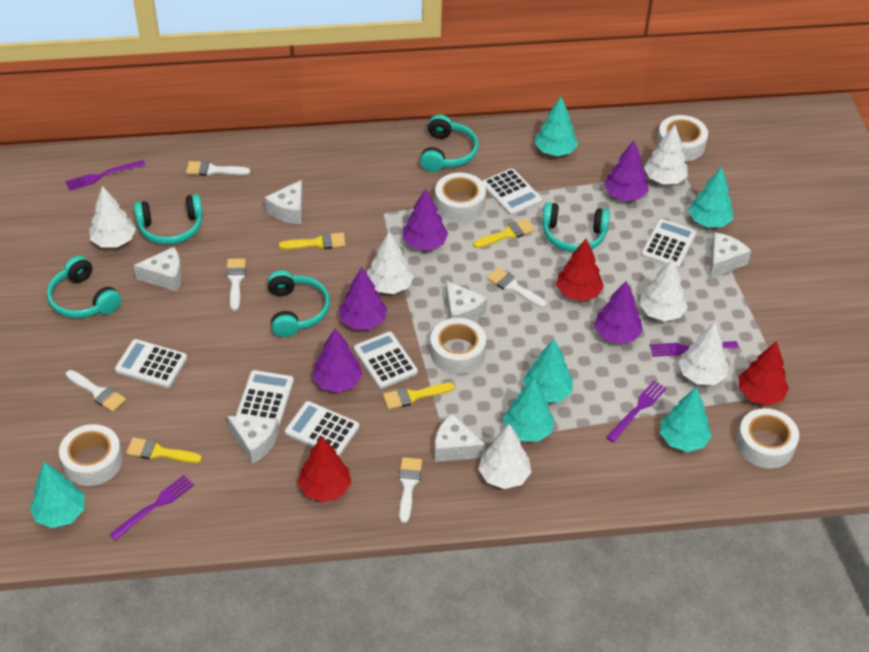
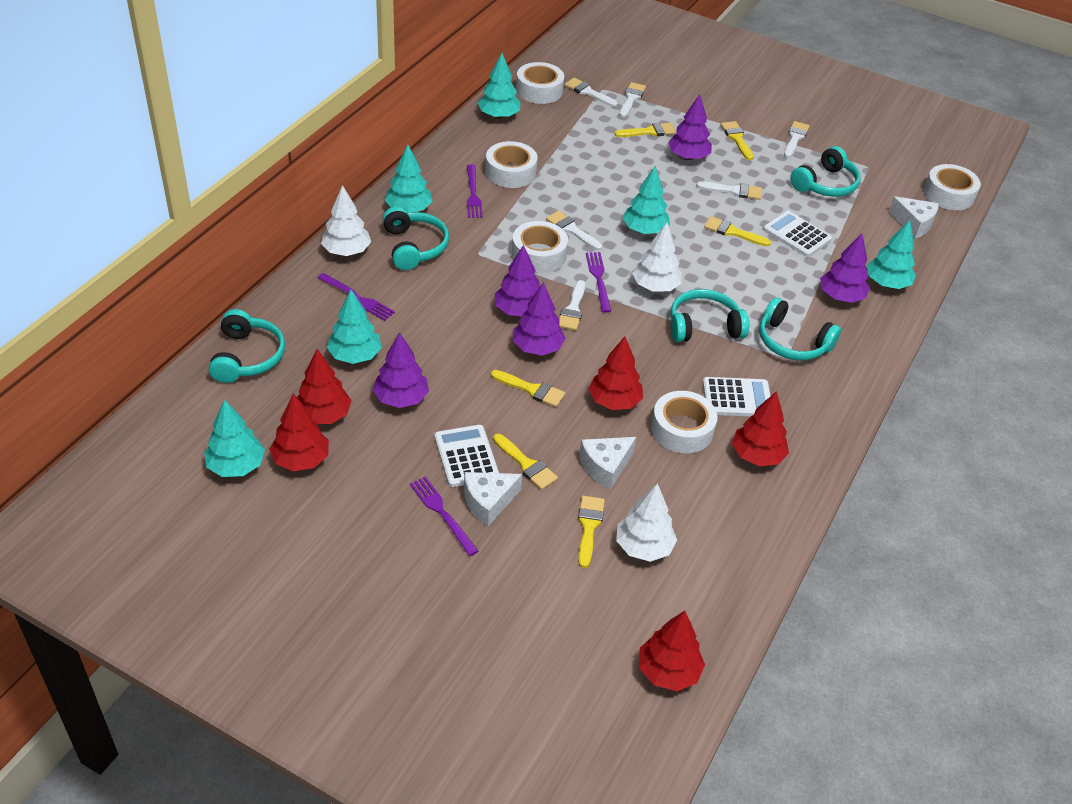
red tree: 3 -> 5
white brush: 5 -> 6
white calculator: 6 -> 3
white cheese: 6 -> 3
white tree: 6 -> 3
yellow brush: 4 -> 6

